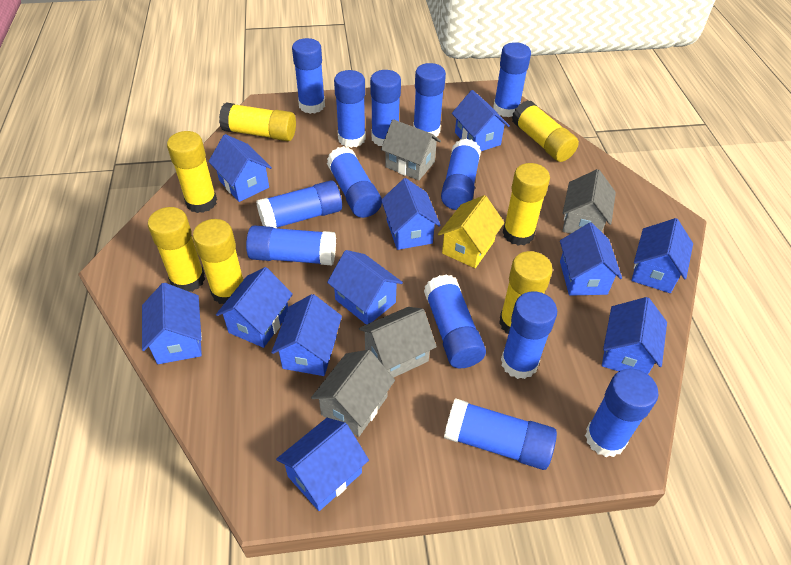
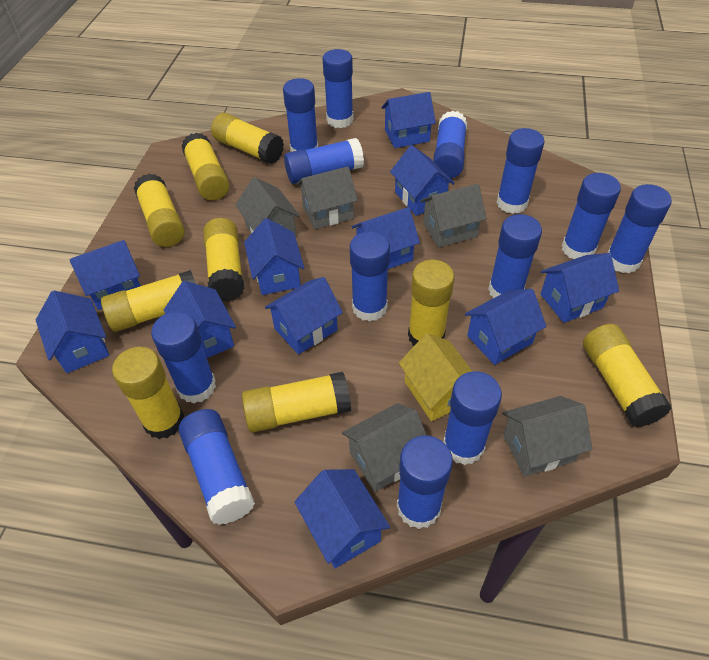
grey house: 4 -> 5
yellow glue stick: 7 -> 9

